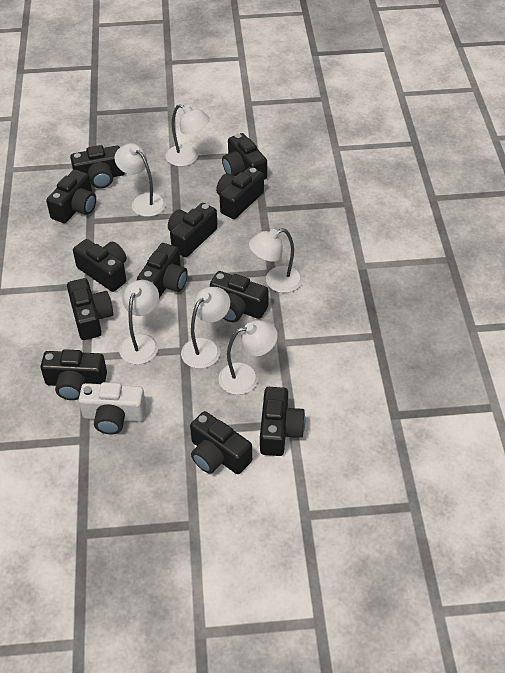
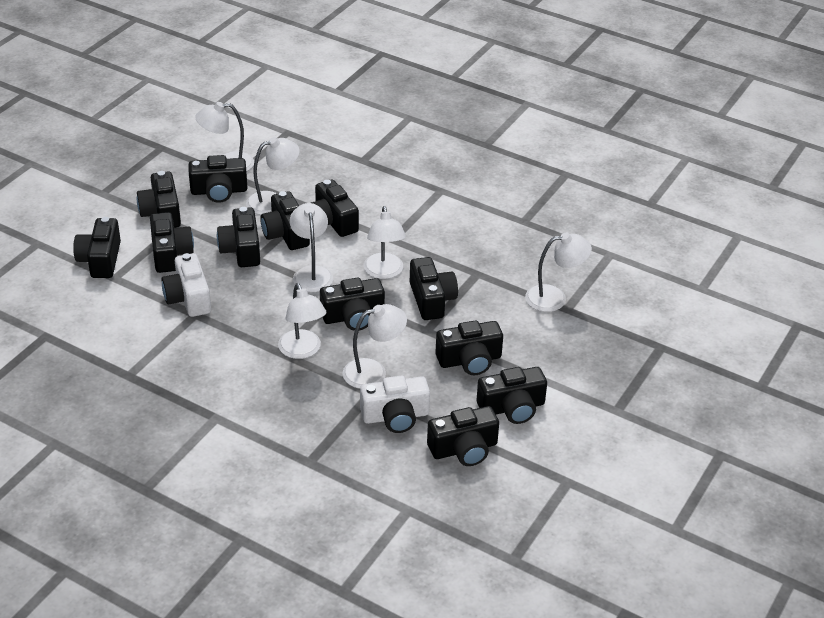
white camera: 1 -> 2
white lamp: 6 -> 7

